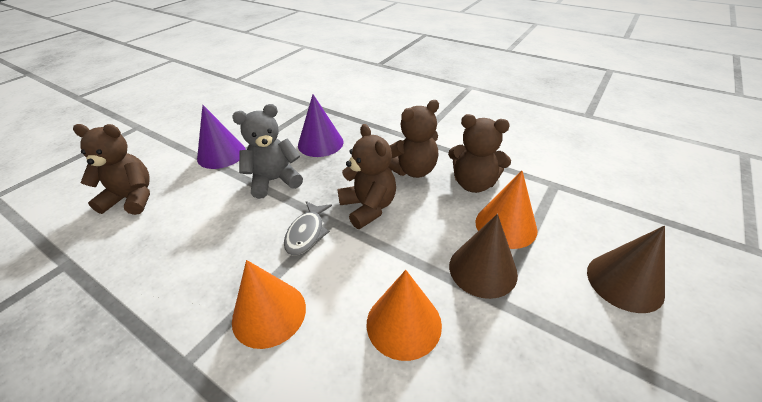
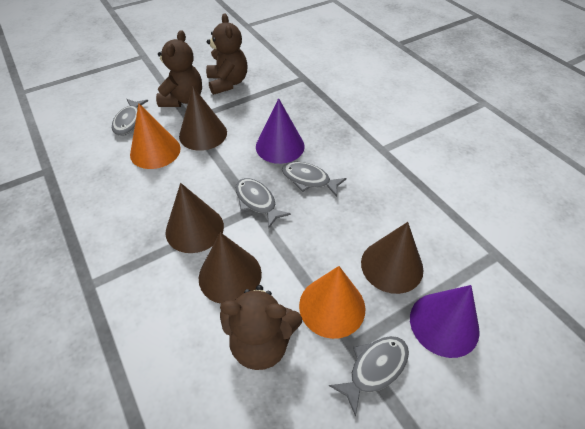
brown cone: 2 -> 4
brown teddy bear: 4 -> 3
grey fish: 1 -> 4
grey teddy bear: 1 -> 0
orange cone: 3 -> 2

